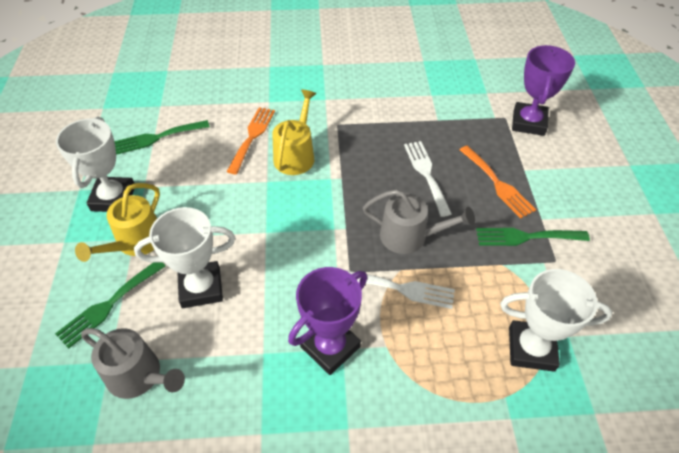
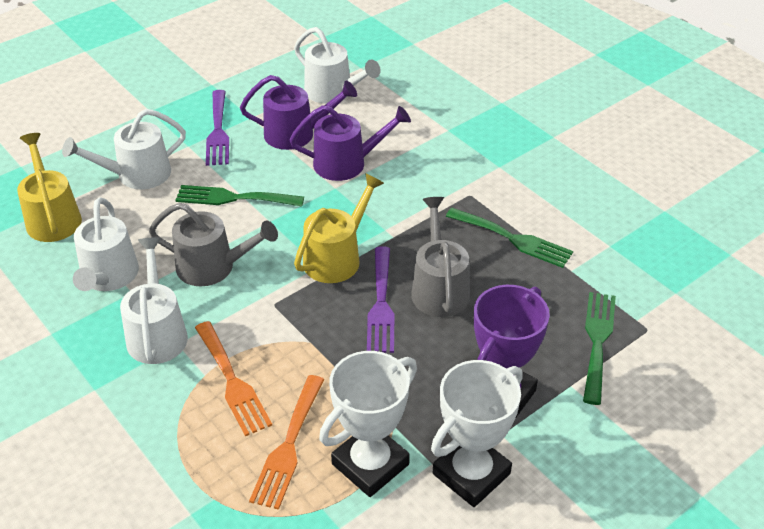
purple fork: 0 -> 2
purple trophy: 2 -> 1
purple watering can: 0 -> 2
white fork: 2 -> 0
white trophy: 3 -> 2
white watering can: 0 -> 4

